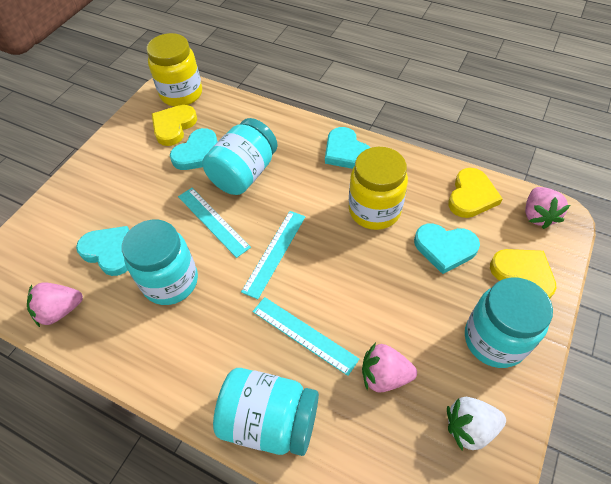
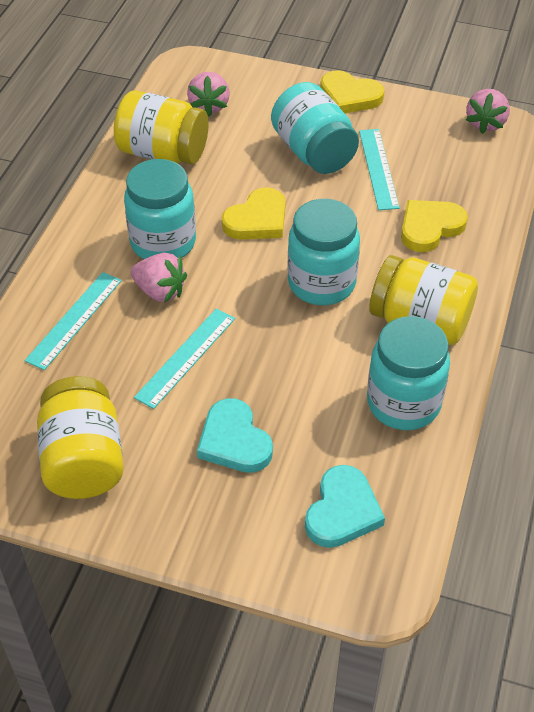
turquoise heart: 4 -> 2
white strawberry: 1 -> 0
yellow jar: 2 -> 3

